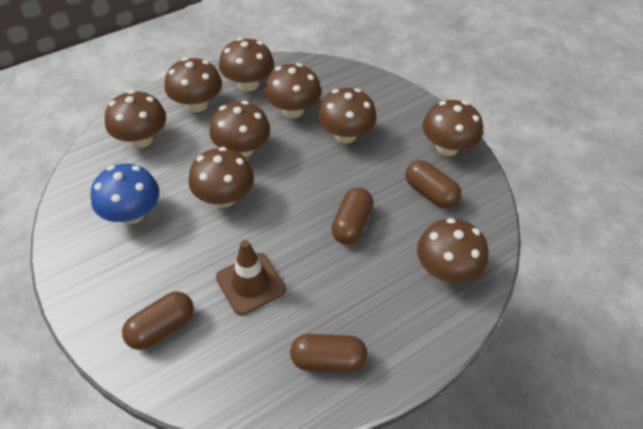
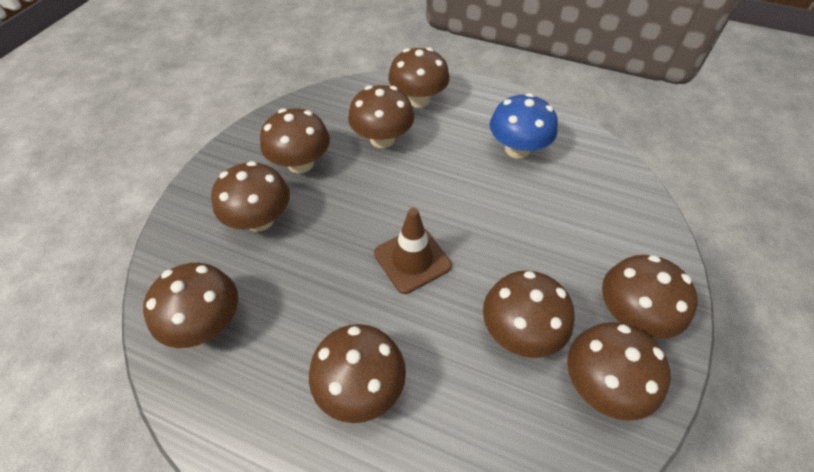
brown capsule: 4 -> 0

